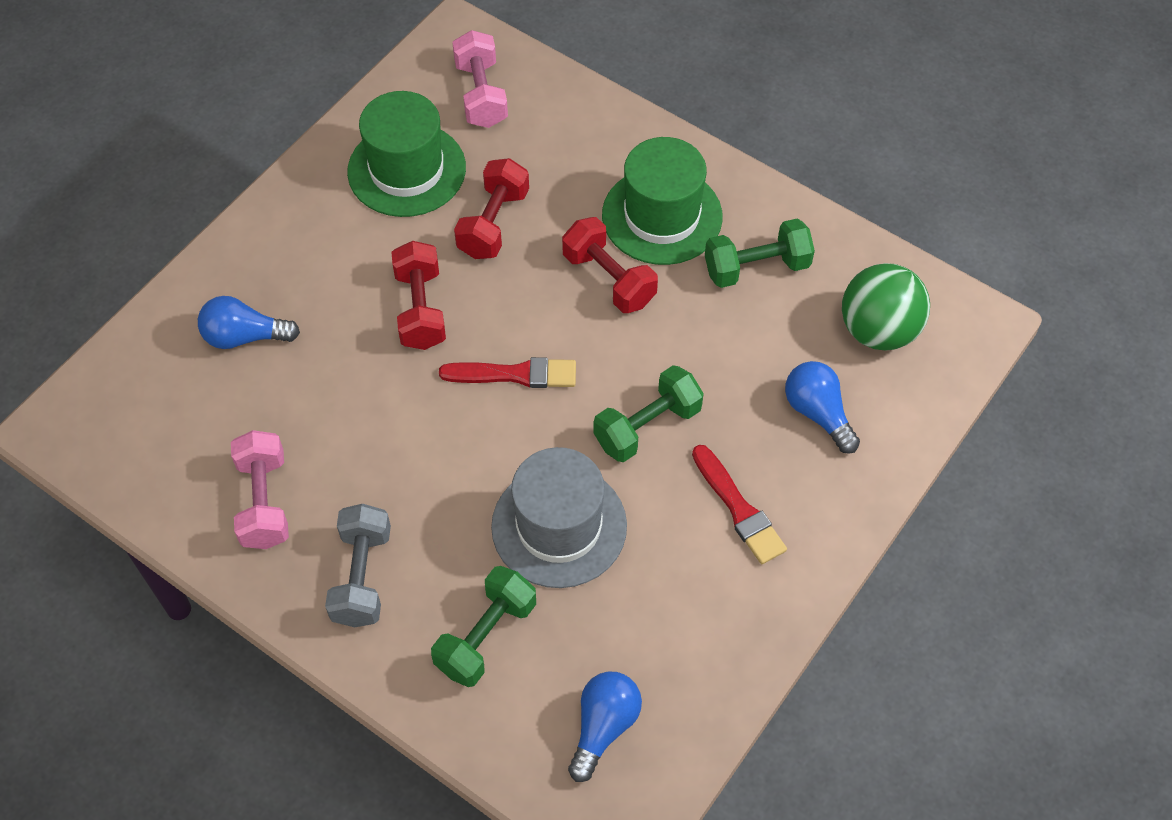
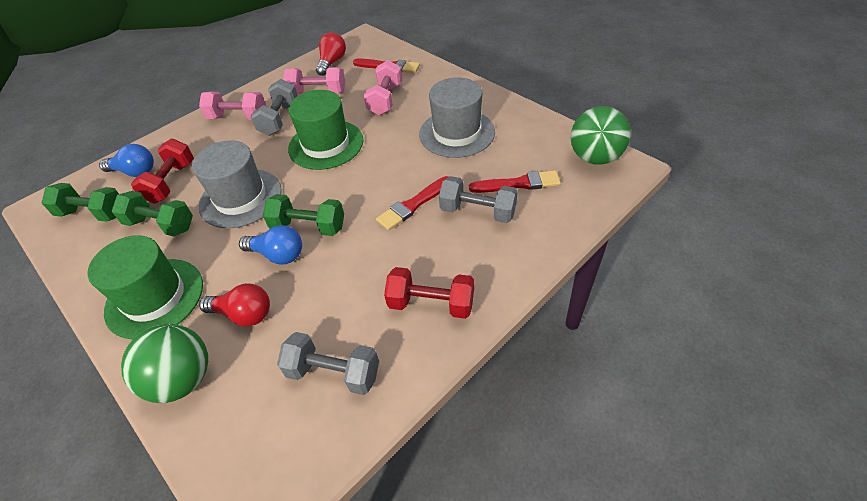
blue light bulb: 3 -> 2
green ball: 1 -> 2
grey dumbbell: 1 -> 3
grey hat: 1 -> 2
pink dumbbell: 2 -> 3
red brush: 2 -> 3
red dumbbell: 3 -> 2
red light bulb: 0 -> 2

